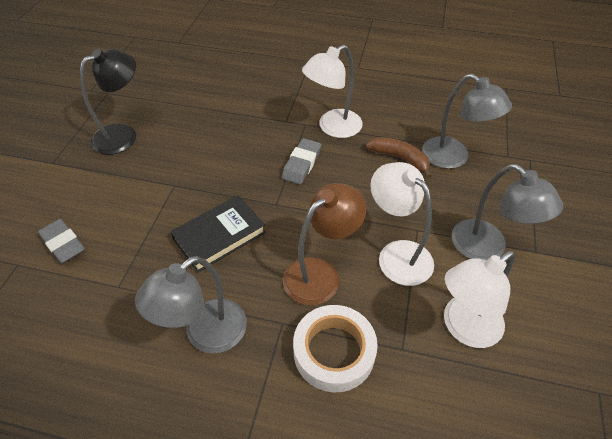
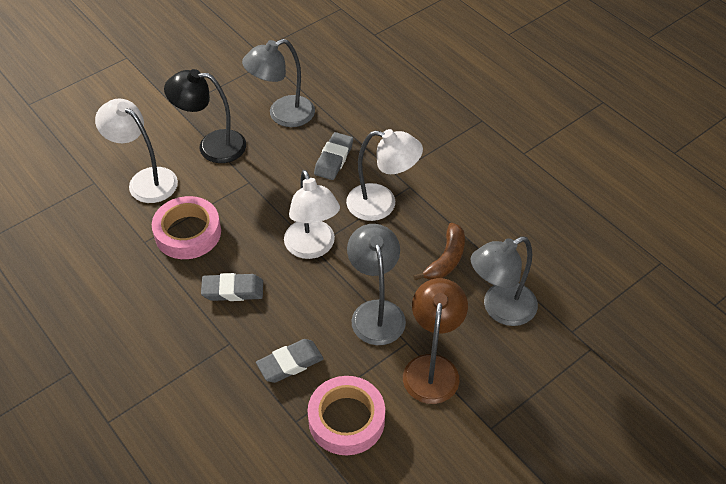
black book: 1 -> 0
grey eraser: 2 -> 3
pink tape: 0 -> 2
white tape: 1 -> 0

